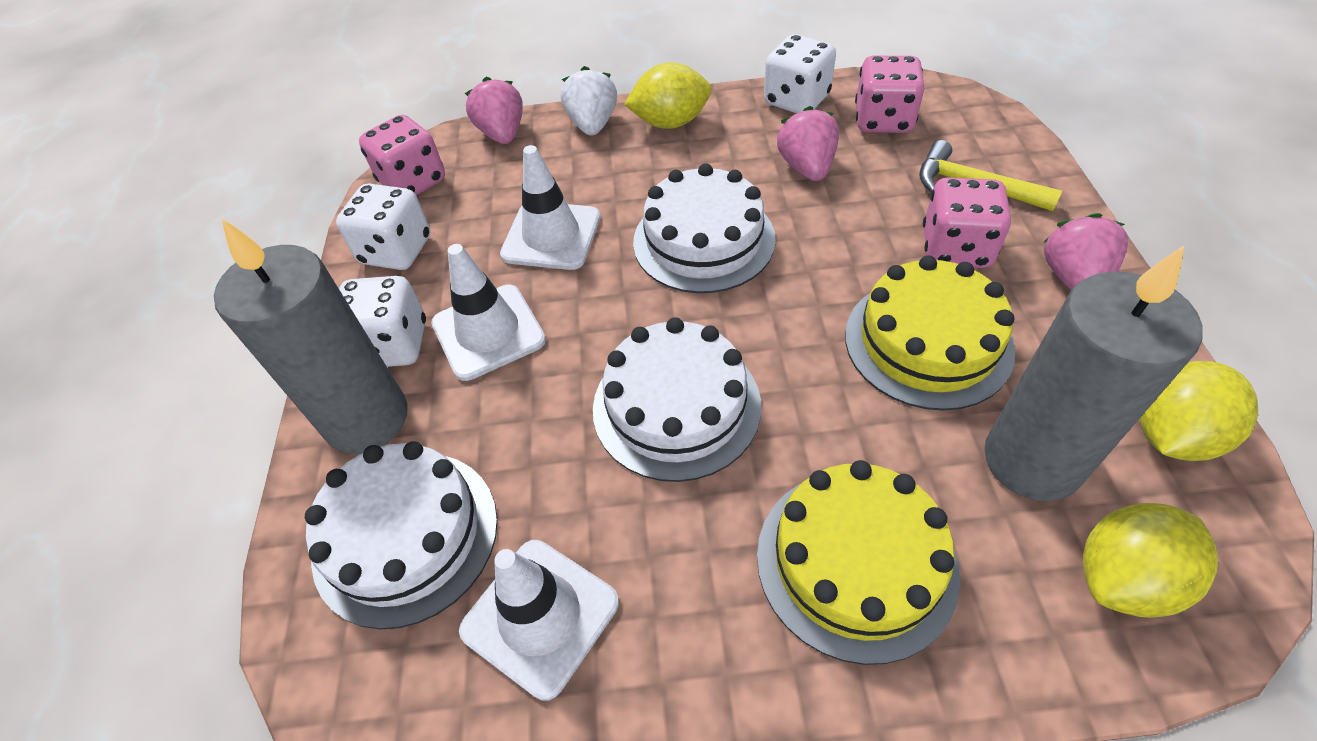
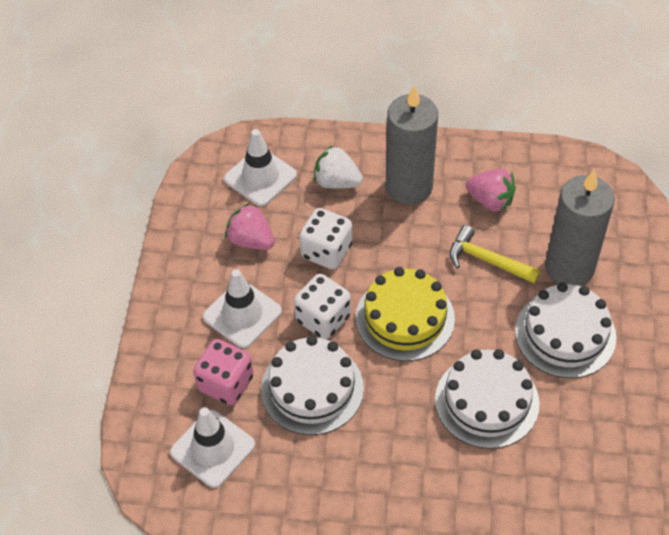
pink dice: 3 -> 1
pink strawberry: 3 -> 2
white dice: 3 -> 2
yellow cake: 2 -> 1
yellow lemon: 3 -> 0

